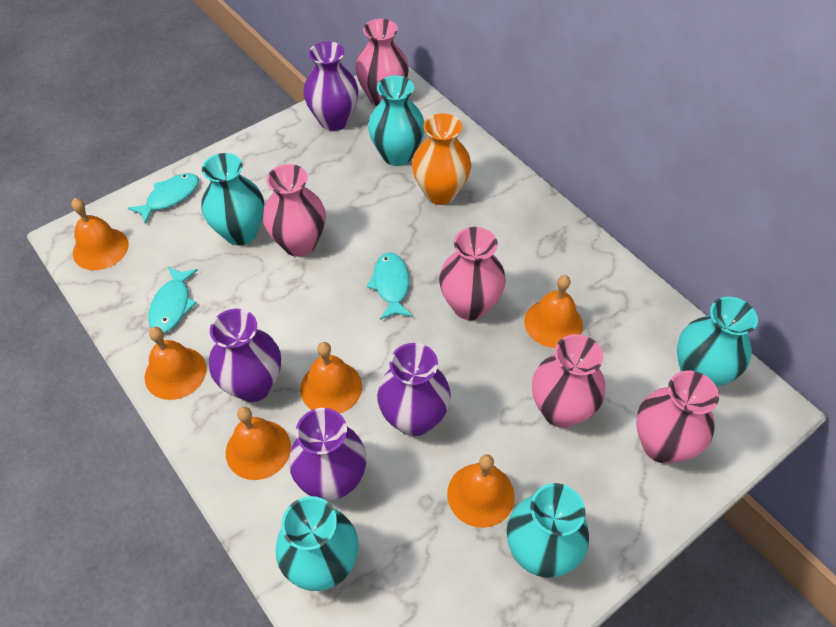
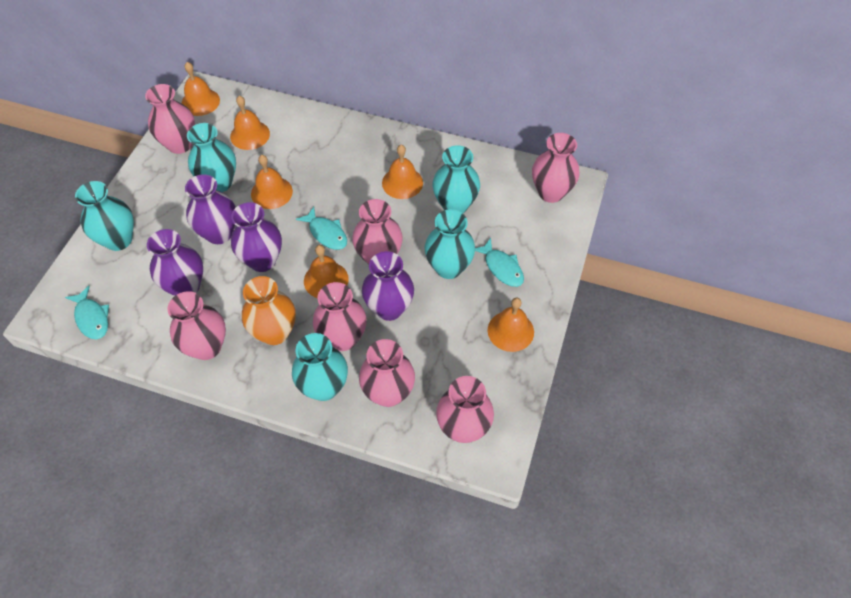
pink vase: 5 -> 7

